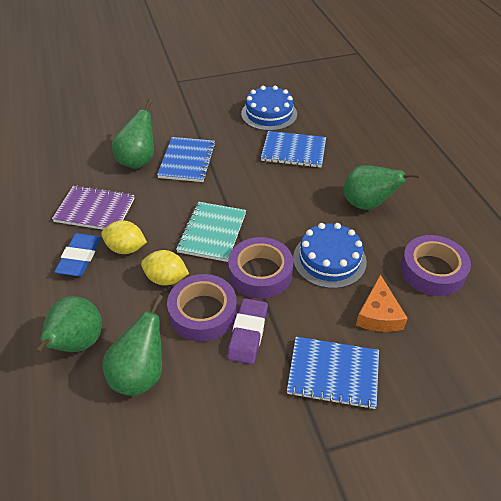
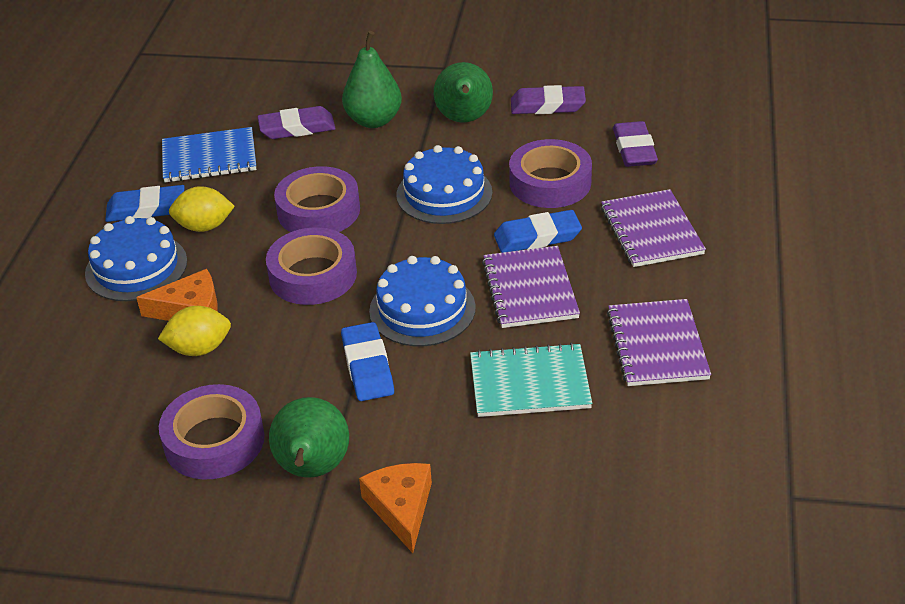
blue cake: 2 -> 3
blue eraser: 1 -> 3
blue notebook: 3 -> 1
green pear: 4 -> 3
orange cheese: 1 -> 2
purple eraser: 1 -> 3
purple notebook: 1 -> 3
purple tape: 3 -> 4

